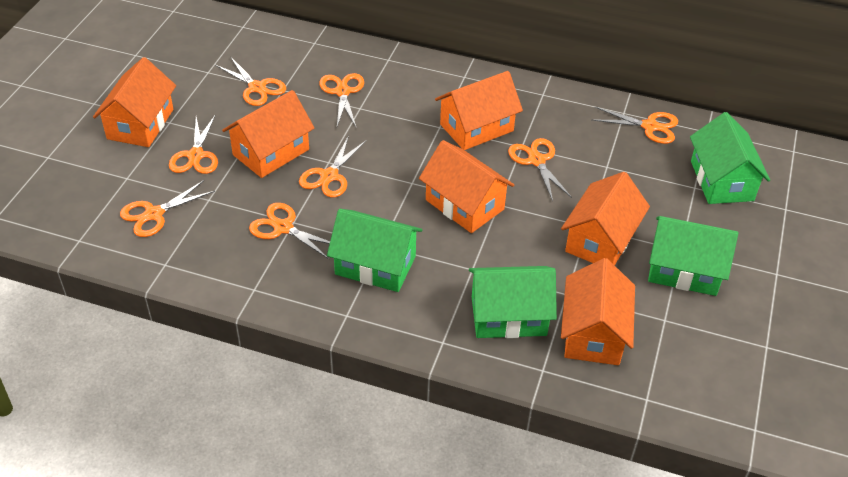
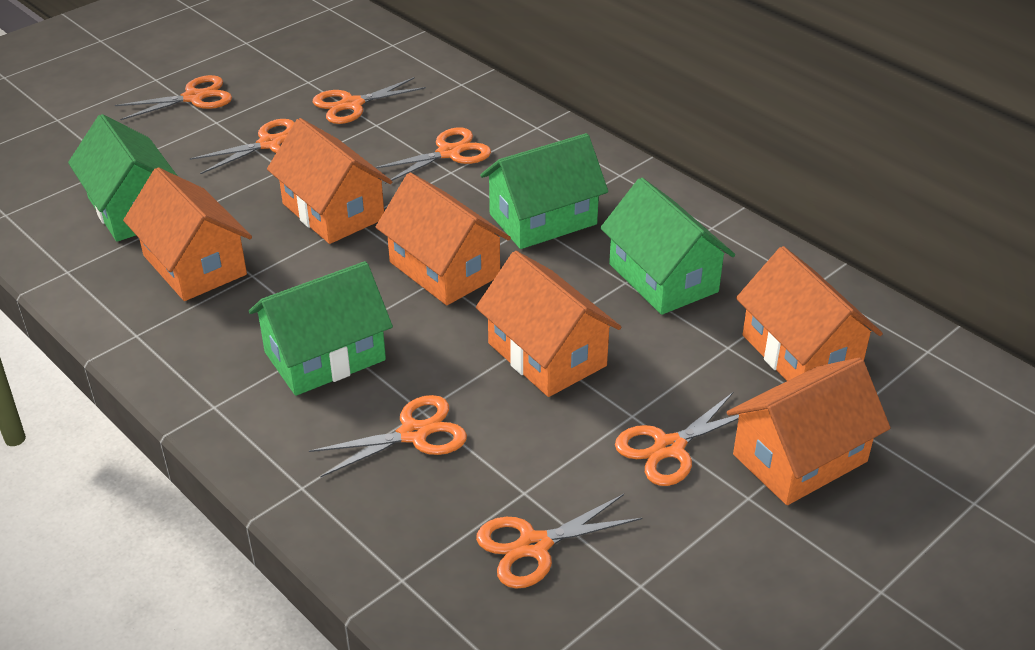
orange scissors: 8 -> 7

